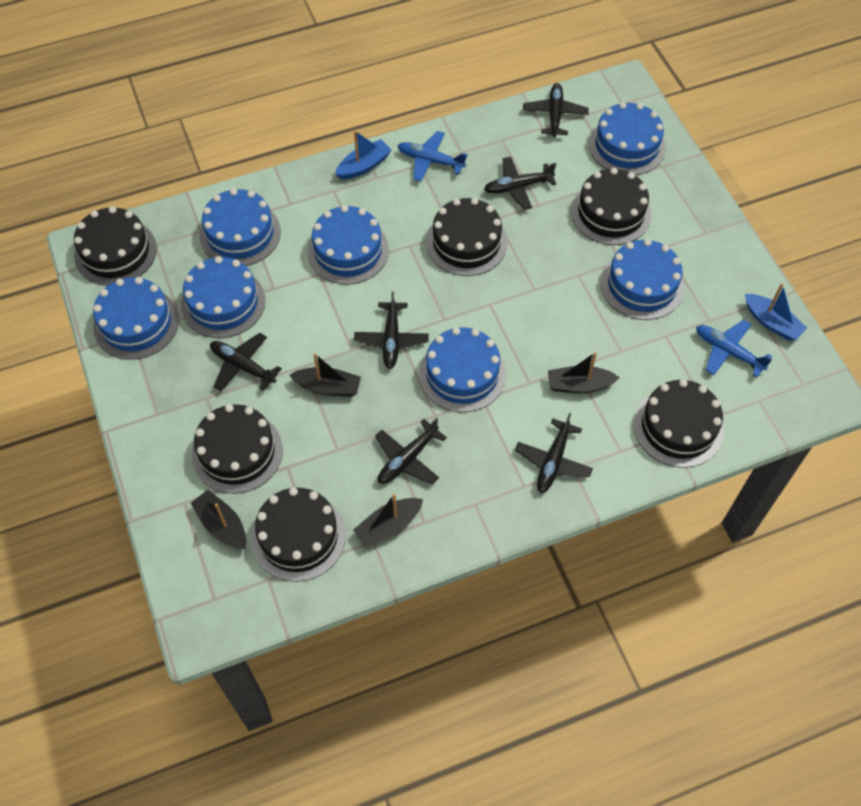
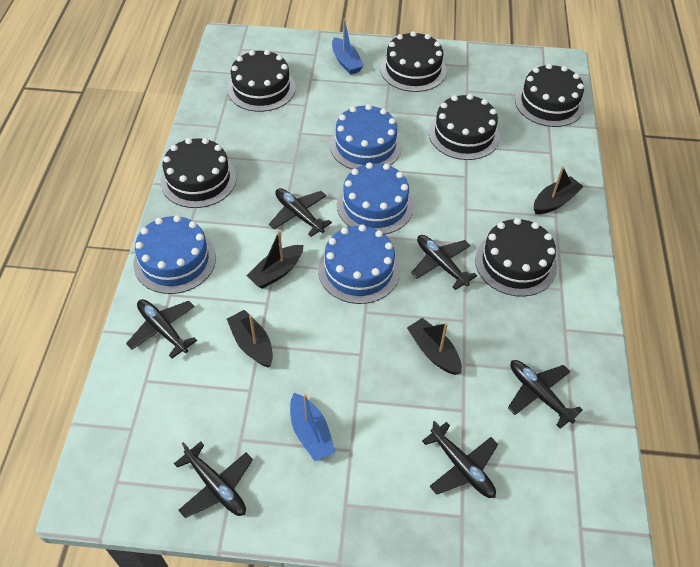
blue cake: 7 -> 4
blue plane: 2 -> 0

